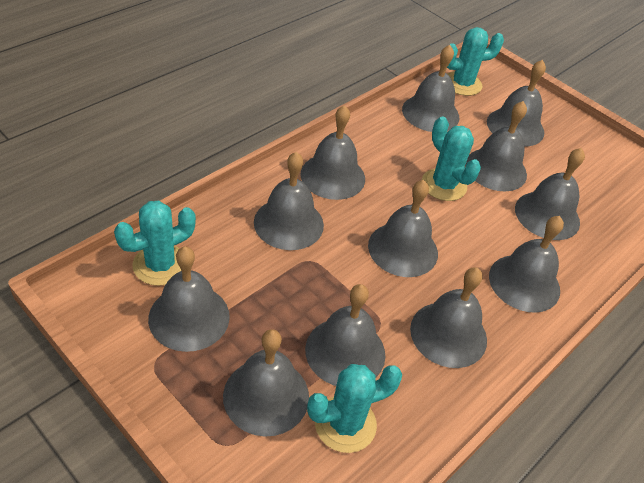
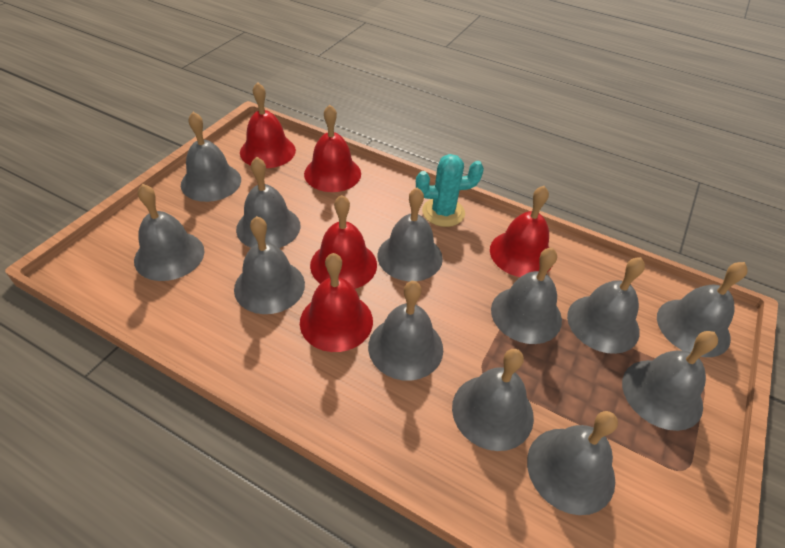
red bell: 0 -> 5
turquoise cactus: 4 -> 1

